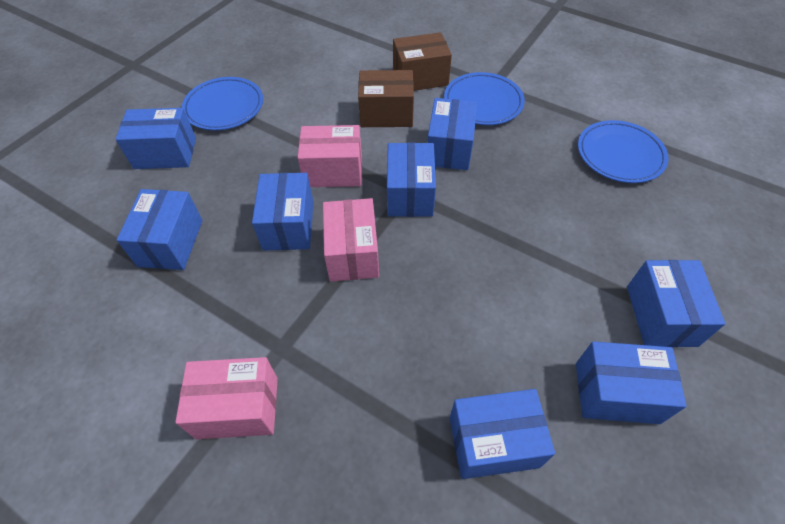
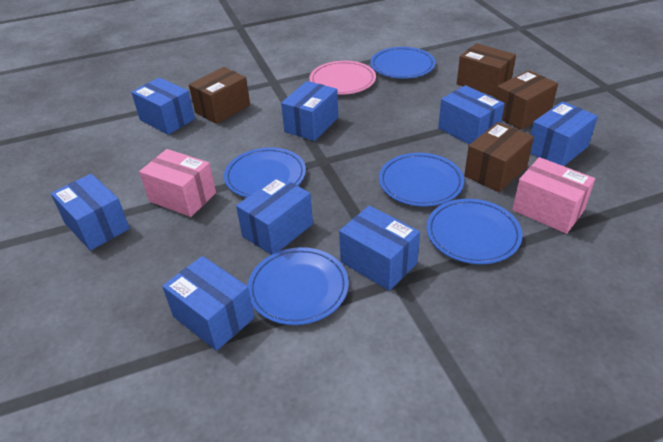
blue plate: 3 -> 5
brown box: 2 -> 4
pink box: 3 -> 2
pink plate: 0 -> 1

